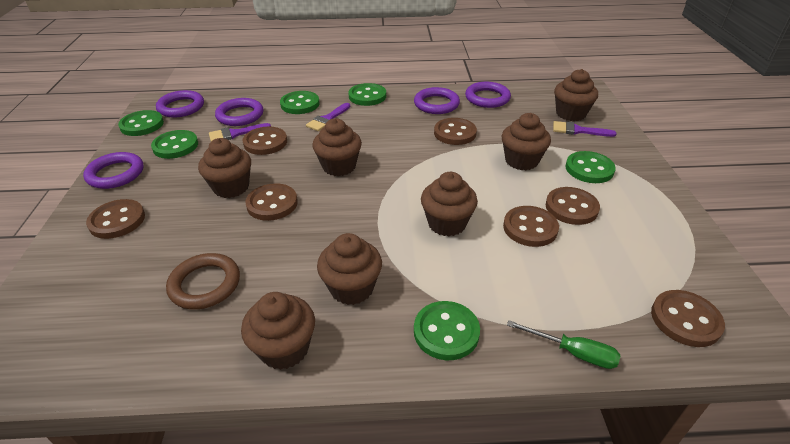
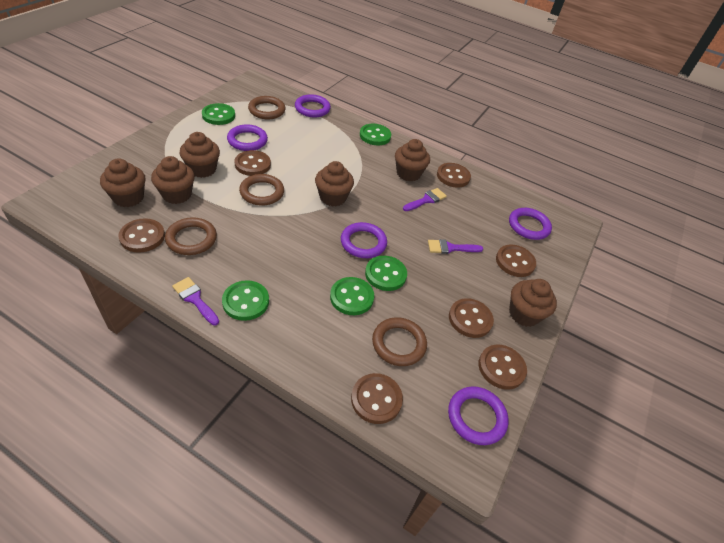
brown cupcake: 7 -> 6
brown ring: 1 -> 4
green button: 6 -> 5
green screwdriver: 1 -> 0

